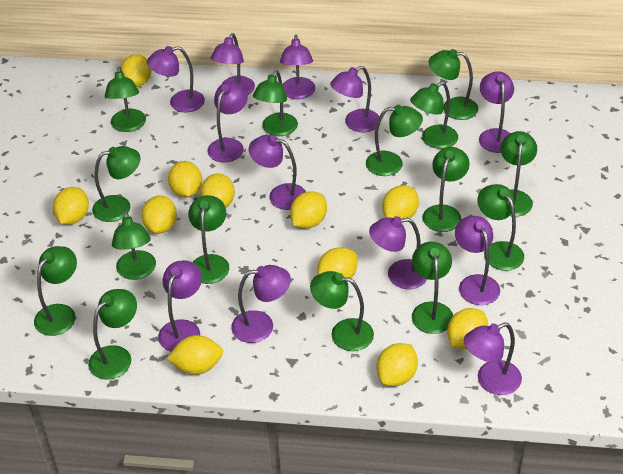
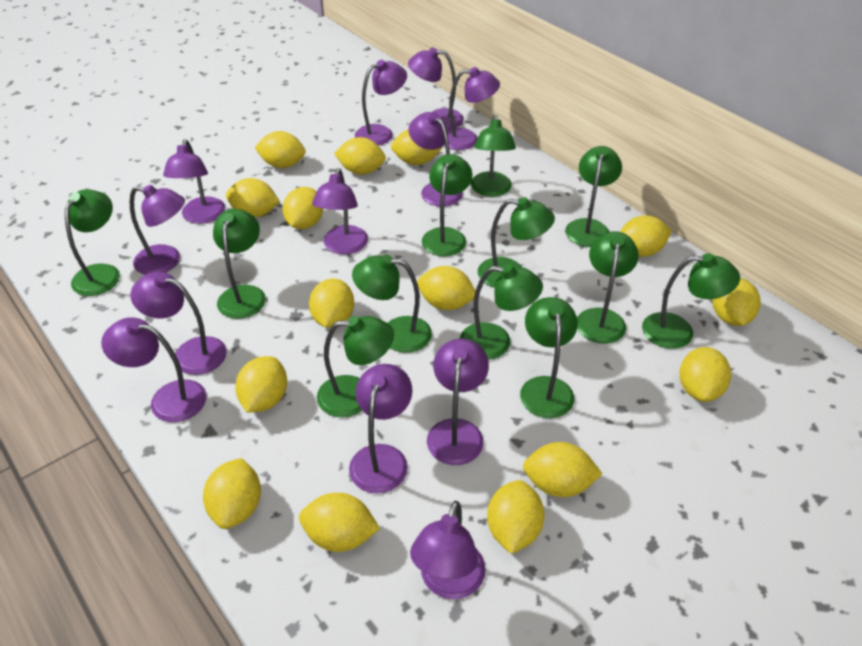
green lamp: 15 -> 12
yellow lemon: 11 -> 15

